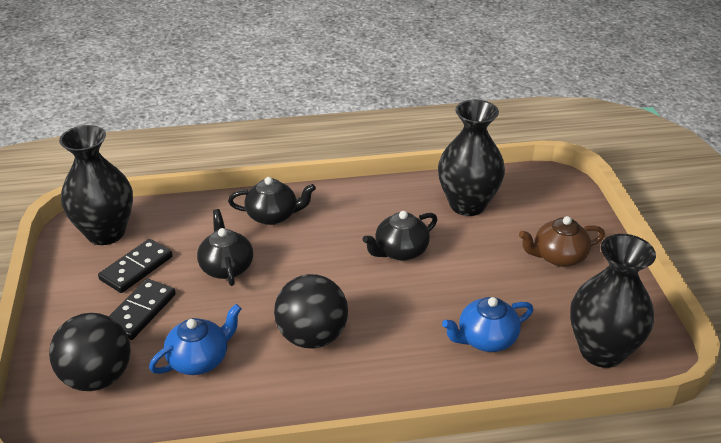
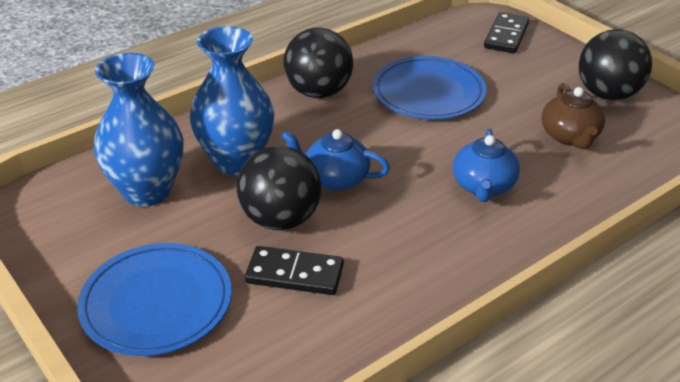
black ball: 2 -> 3
black teapot: 3 -> 0
black vase: 3 -> 0
blue plate: 0 -> 2
blue vase: 0 -> 2

